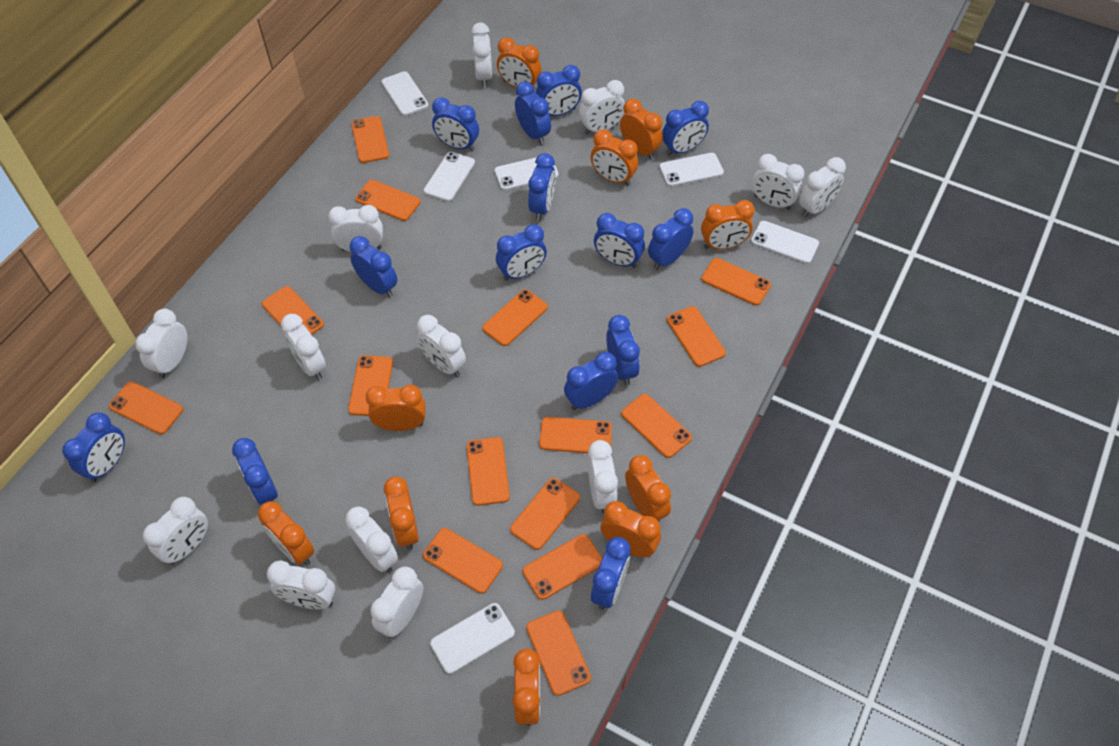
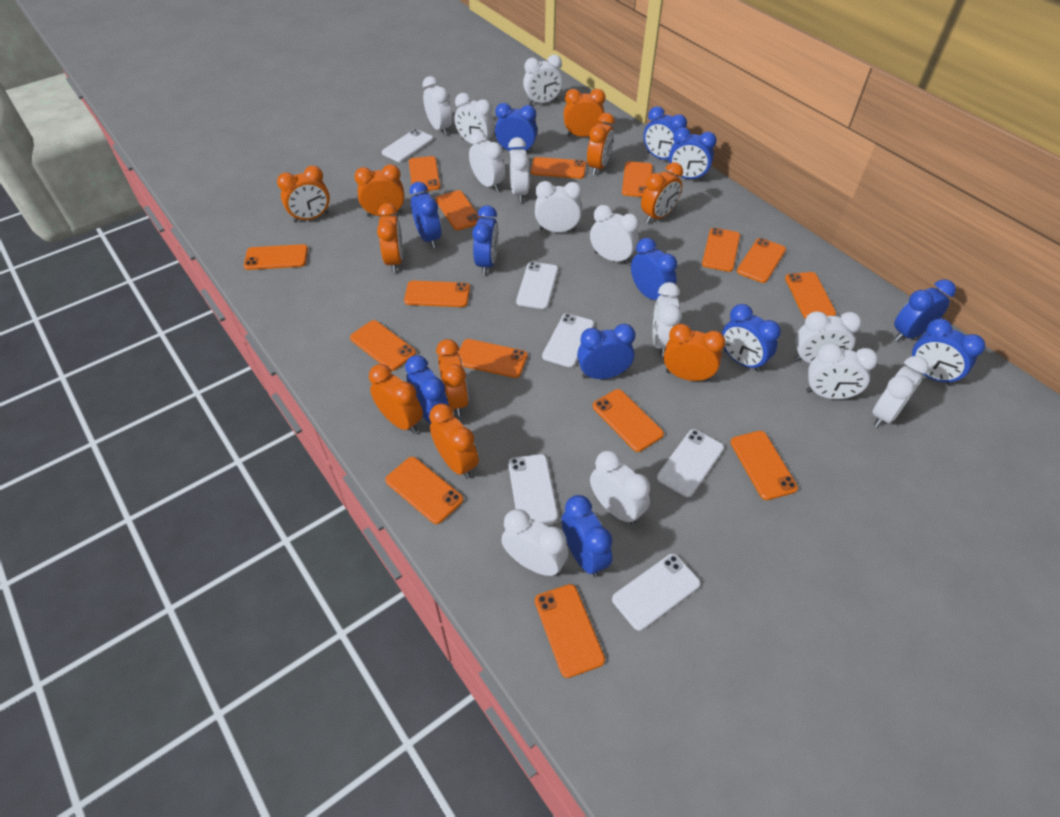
blue clock: 14 -> 12

